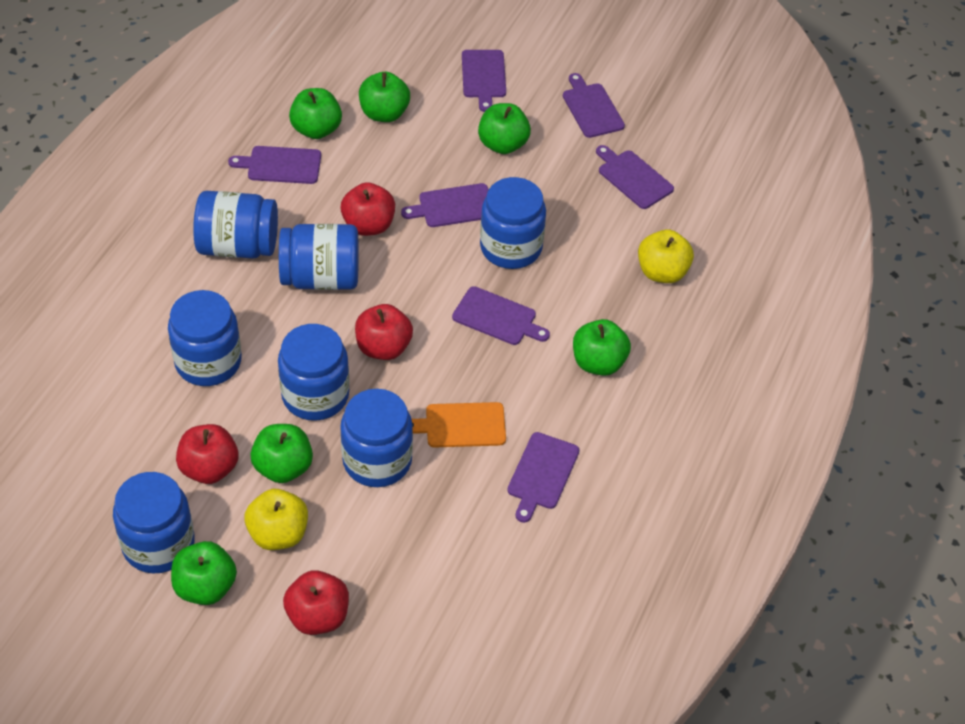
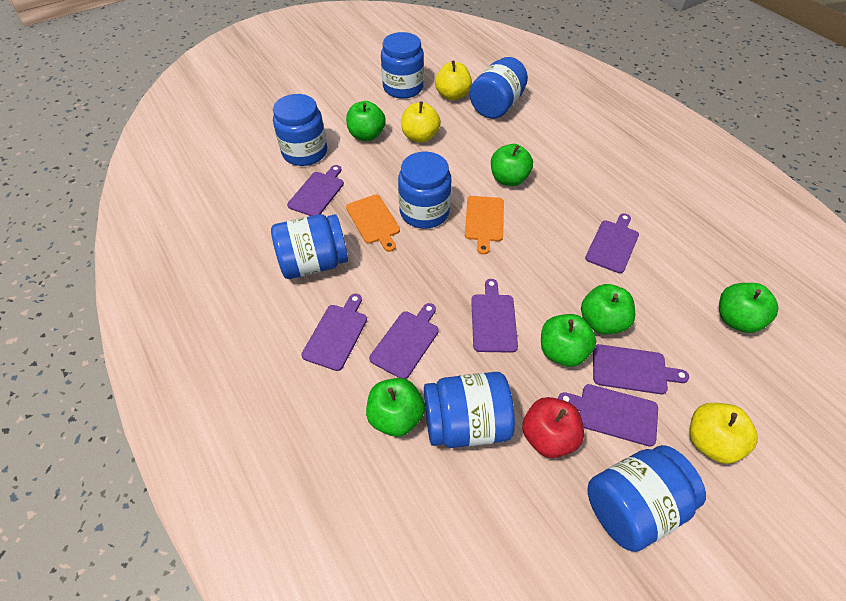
orange cutting board: 1 -> 2
red apple: 4 -> 1
yellow apple: 2 -> 3

